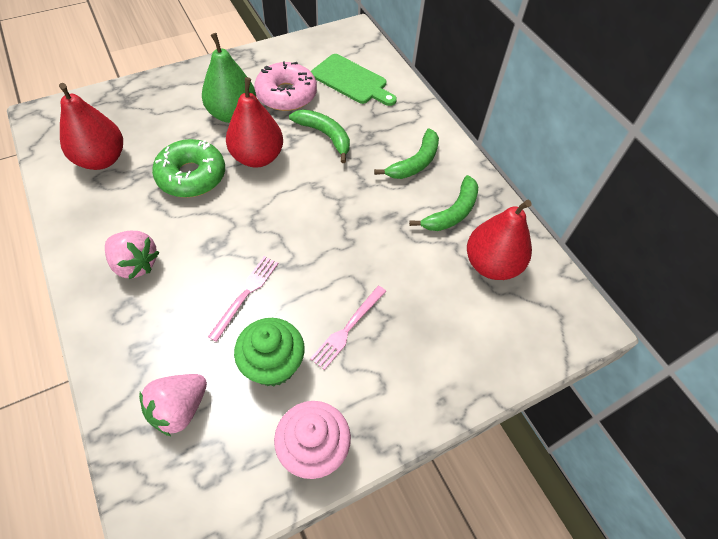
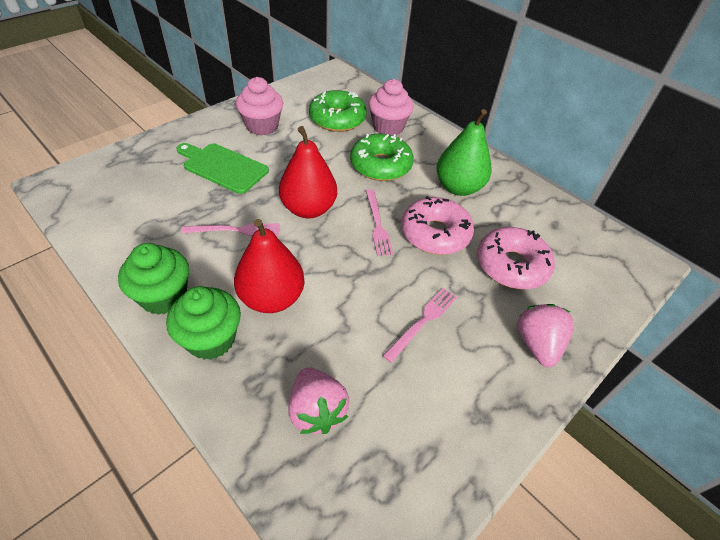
green banana: 3 -> 0
green cupcake: 1 -> 2
green donut: 1 -> 2
pink cupcake: 1 -> 2
pink donut: 1 -> 2
pink fork: 2 -> 3
red pear: 3 -> 2

